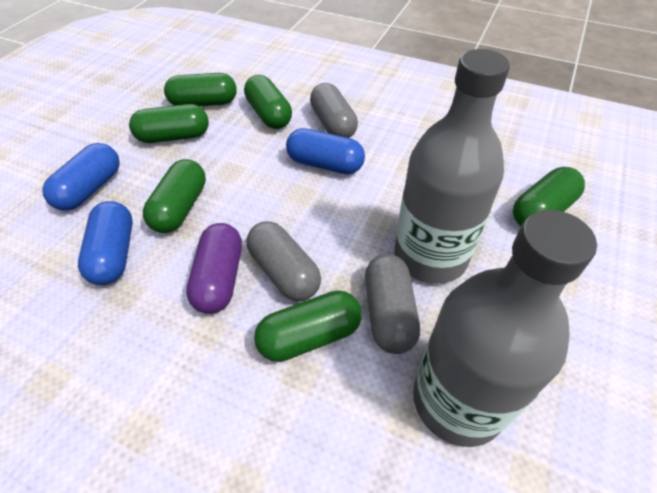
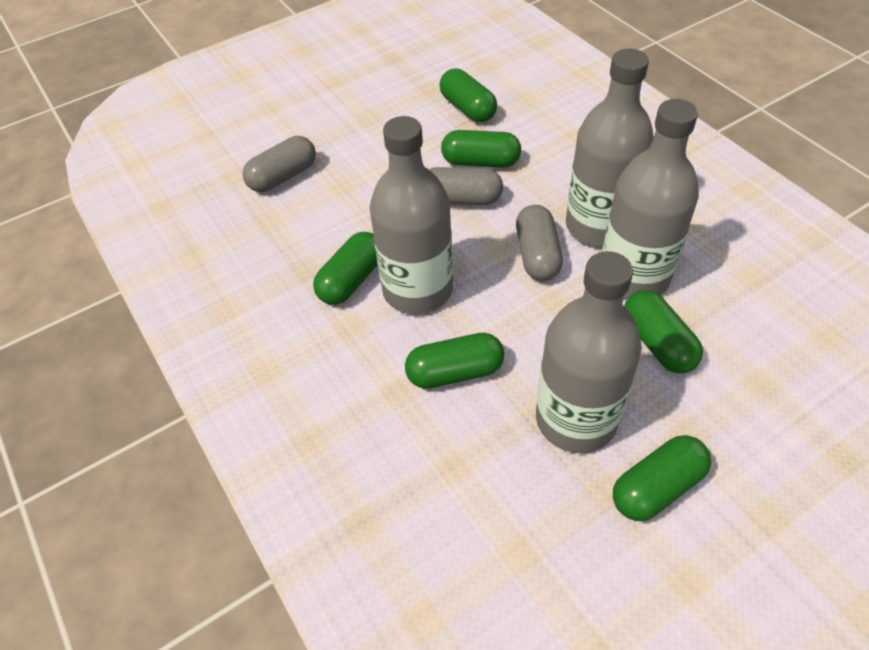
blue capsule: 3 -> 0
grey bottle: 2 -> 4
purple capsule: 1 -> 0

